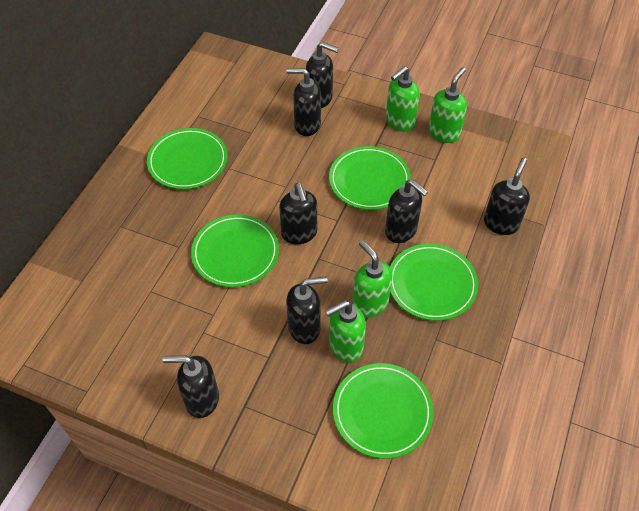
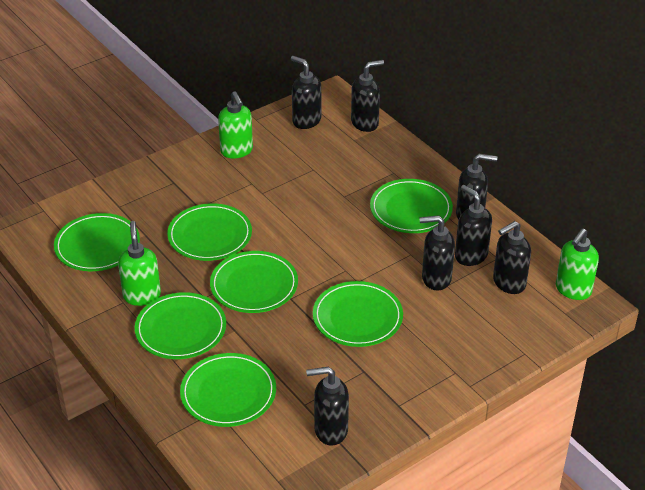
green plate: 5 -> 7
green soap dispenser: 4 -> 3

